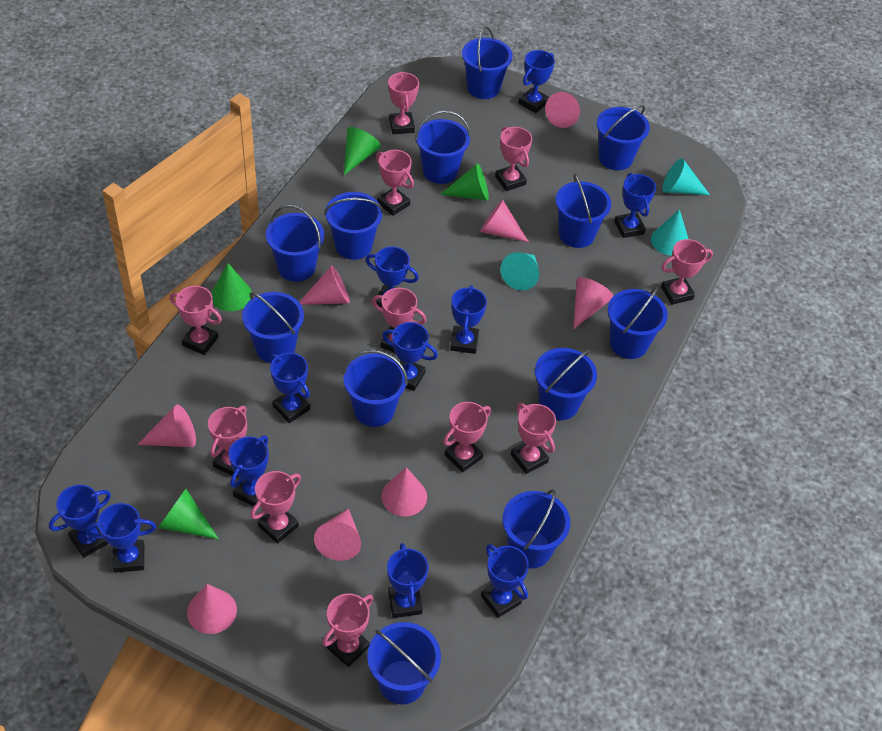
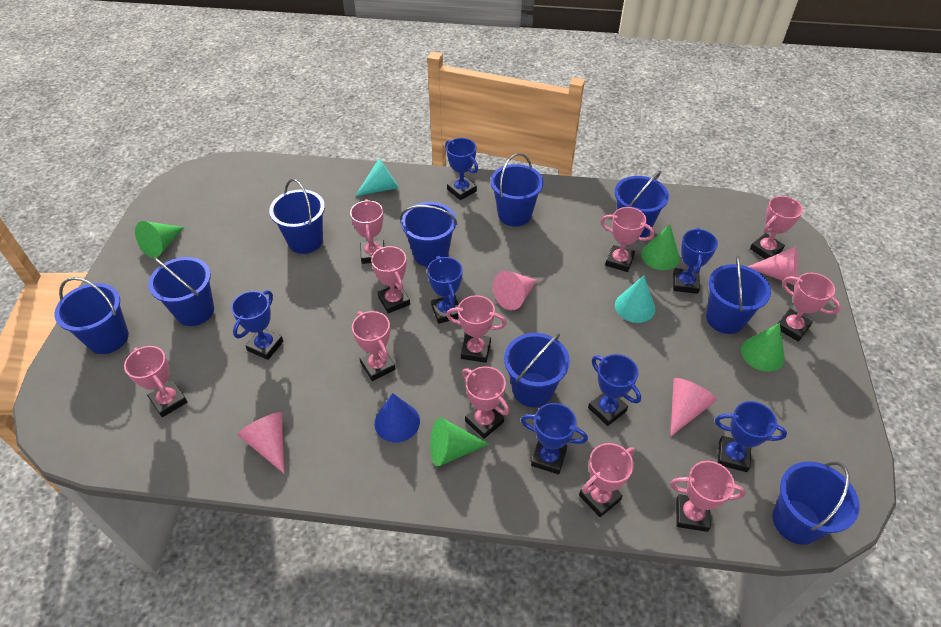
blue bucket: 12 -> 9
blue cone: 0 -> 1
blue trophy: 11 -> 7
pink cone: 8 -> 4
turquoise cone: 3 -> 2

